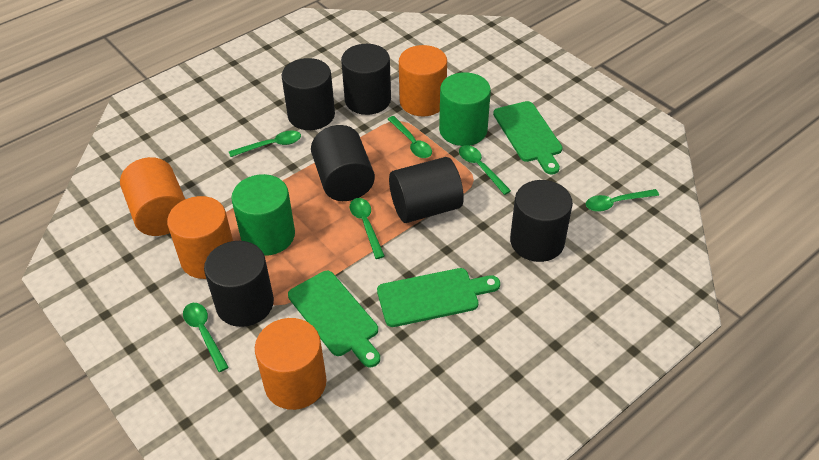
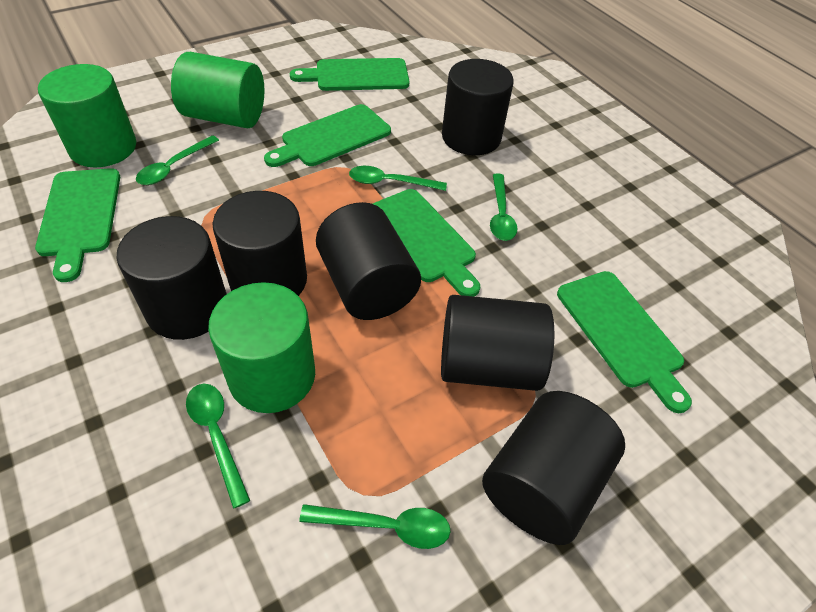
green cutting board: 3 -> 5
green cylinder: 2 -> 3
green spoon: 6 -> 5
orange cylinder: 4 -> 0

